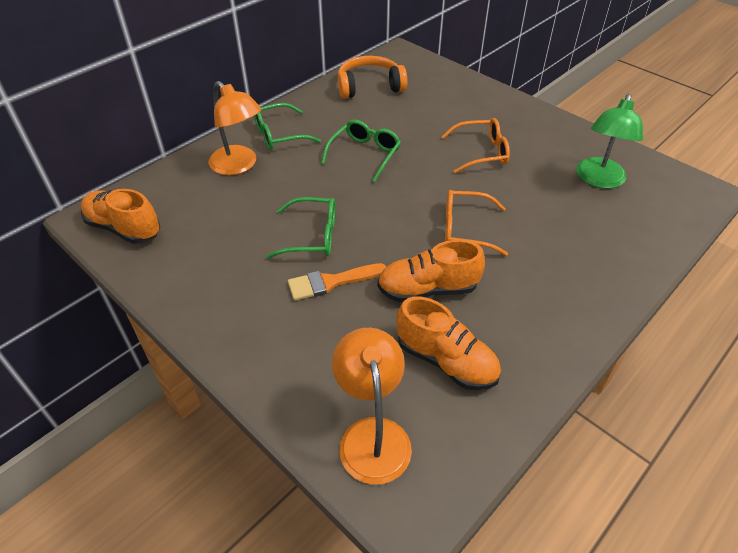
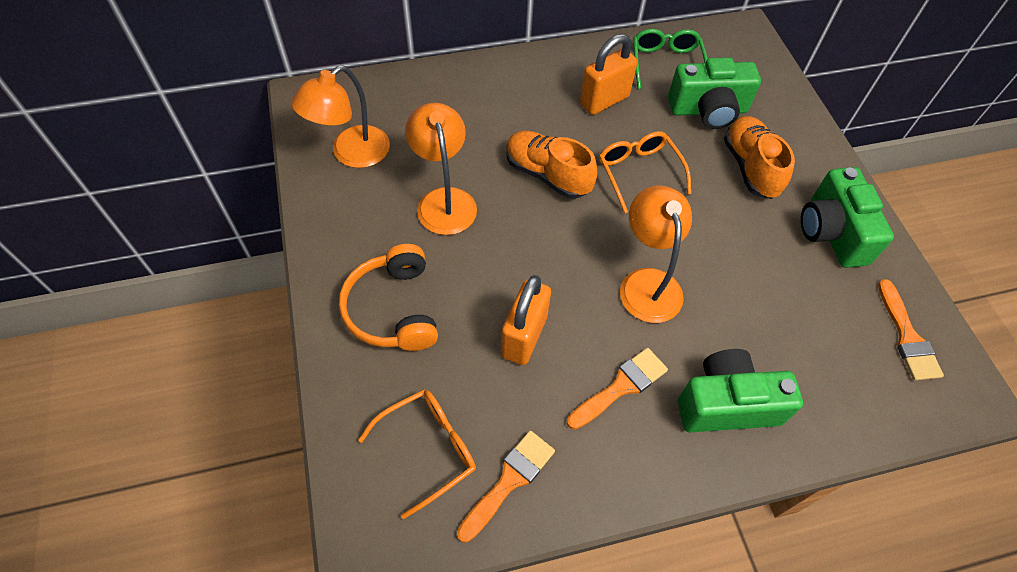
green camera: 0 -> 3
green glasses: 3 -> 1
green lamp: 1 -> 0
orange brush: 1 -> 3
orange lamp: 2 -> 3
orange padlock: 0 -> 2
orange shoe: 3 -> 2

